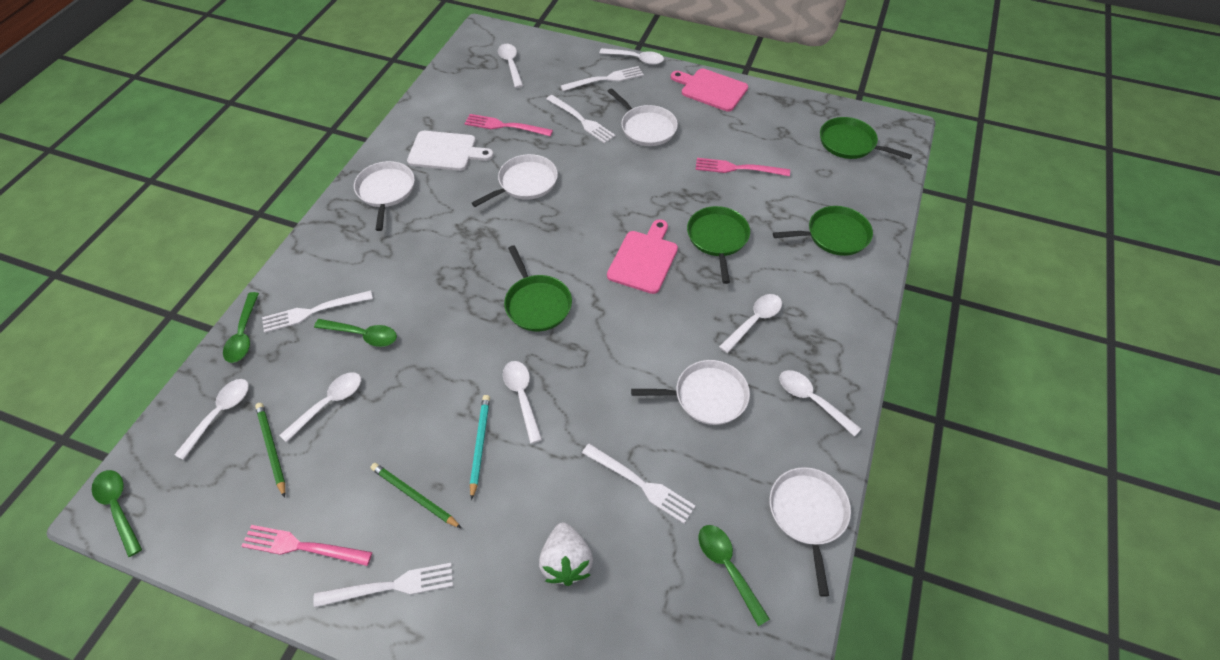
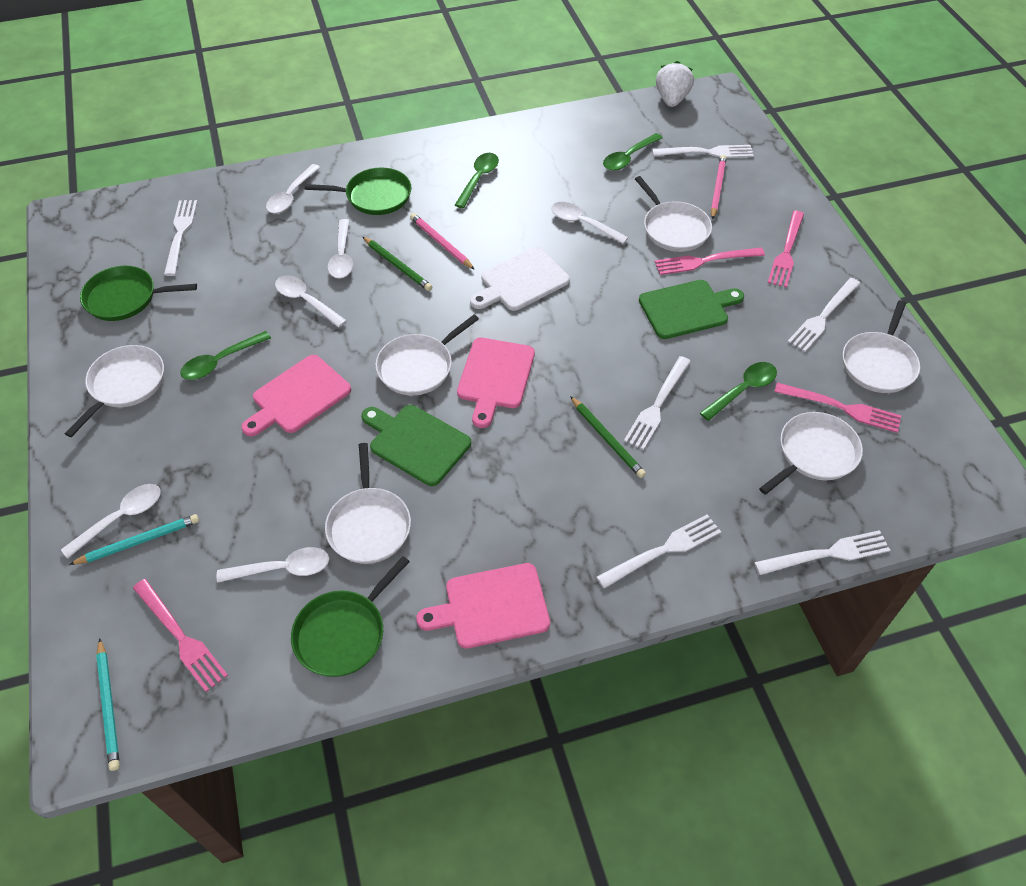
green cutting board: 0 -> 2
green pan: 4 -> 3
pink cutting board: 2 -> 3
pink fork: 3 -> 4
pink pencil: 0 -> 2
turquoise pencil: 1 -> 2
white fork: 5 -> 6
white pan: 5 -> 6
white spoon: 7 -> 6

